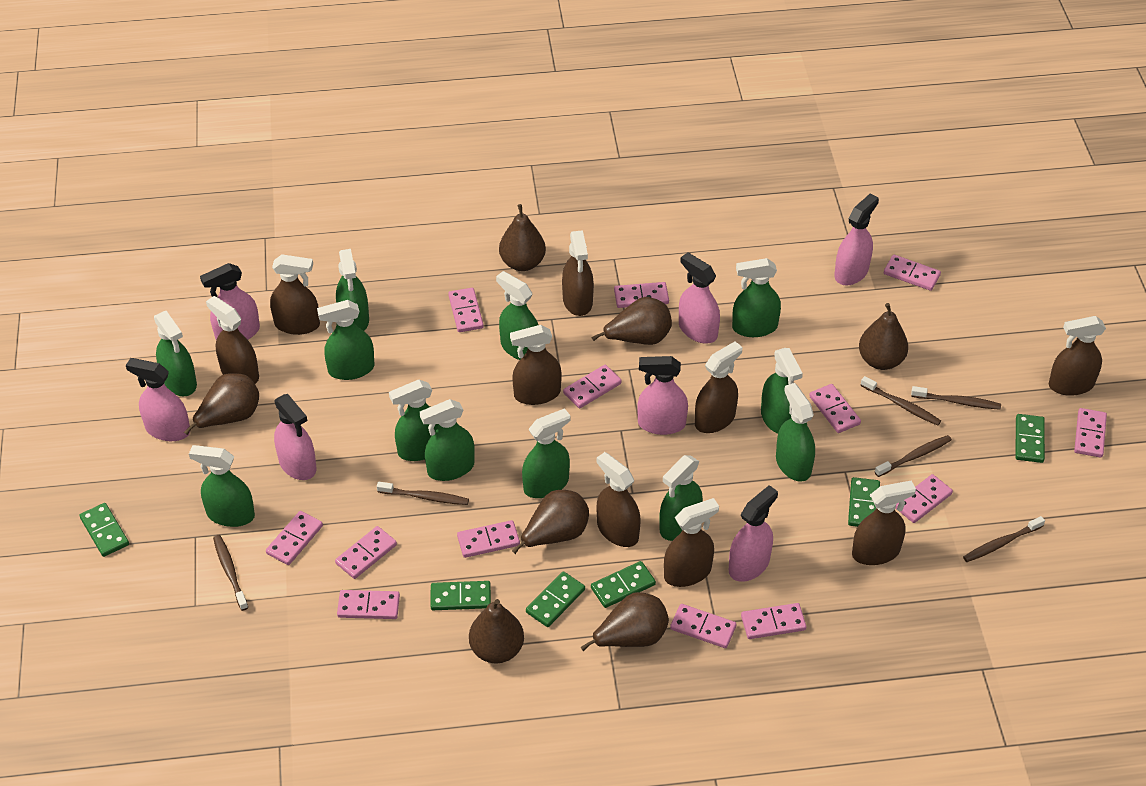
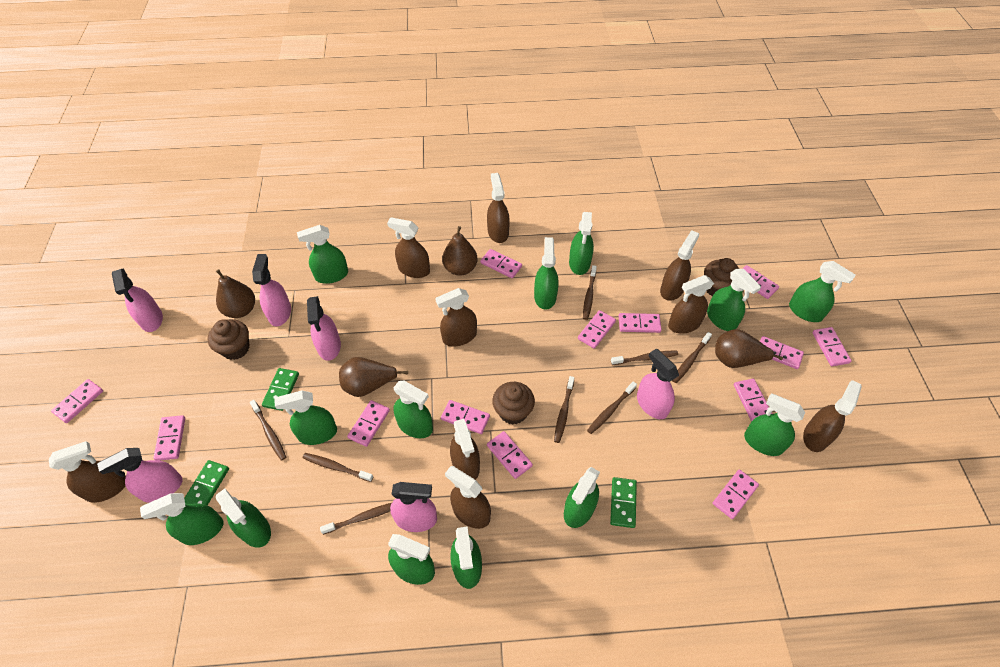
brown cupcake: 0 -> 3
brown pear: 7 -> 4
brown toothbrush: 6 -> 8
green domino: 6 -> 3
green spray bottle: 12 -> 13
pink spray bottle: 7 -> 6

